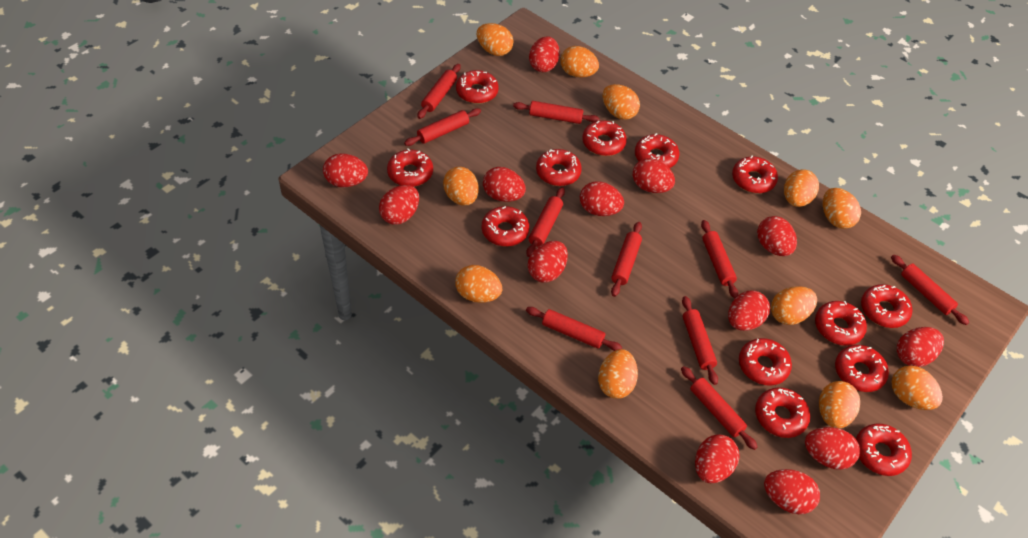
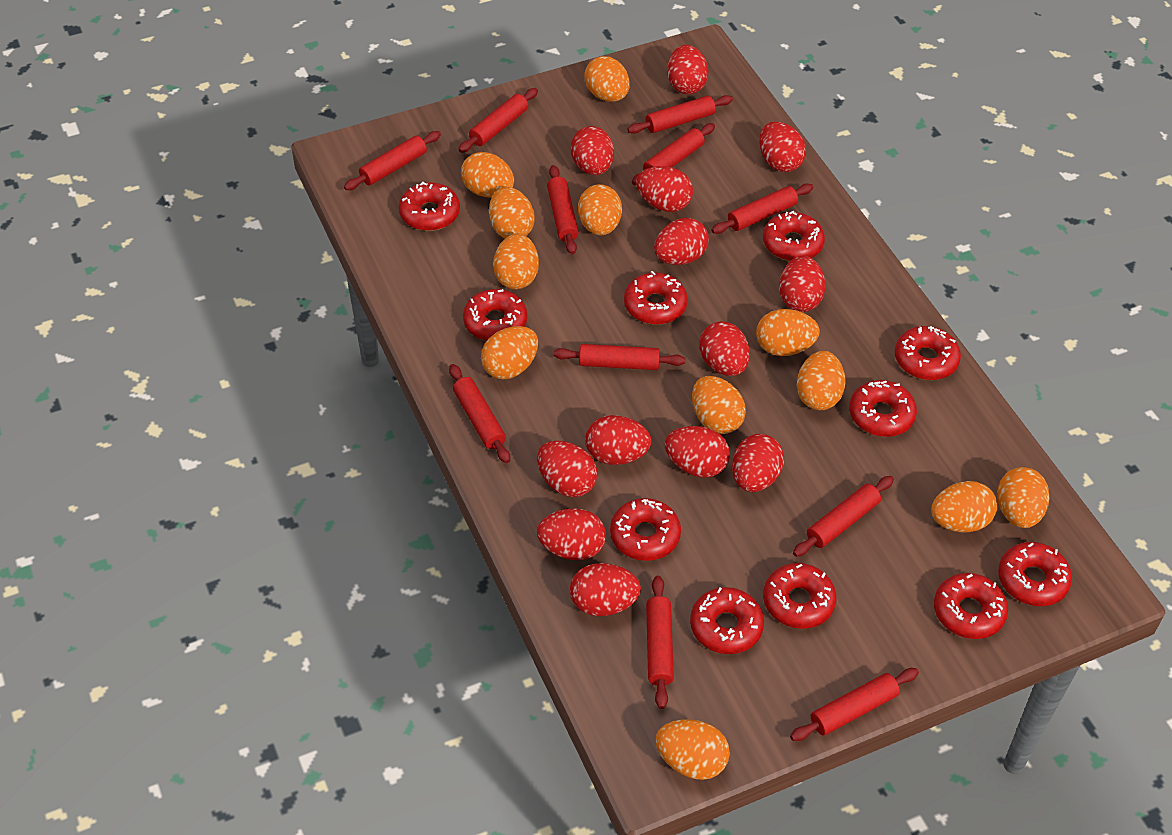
orange egg: 11 -> 12
red donut: 13 -> 11
red rolling pin: 10 -> 11

